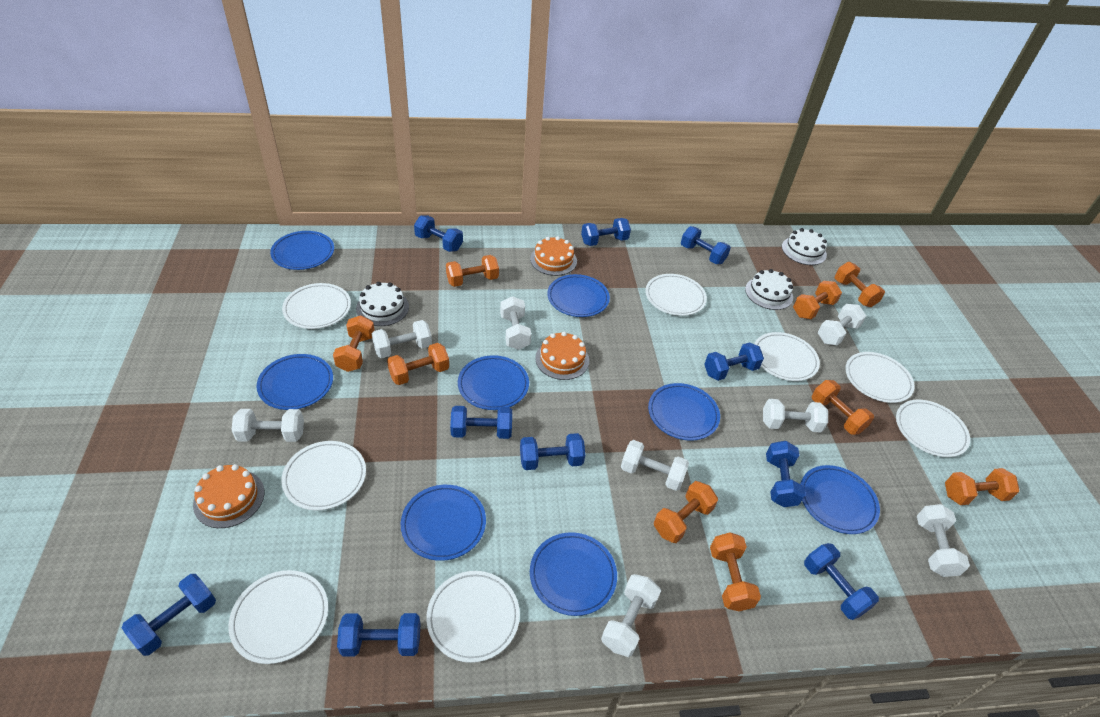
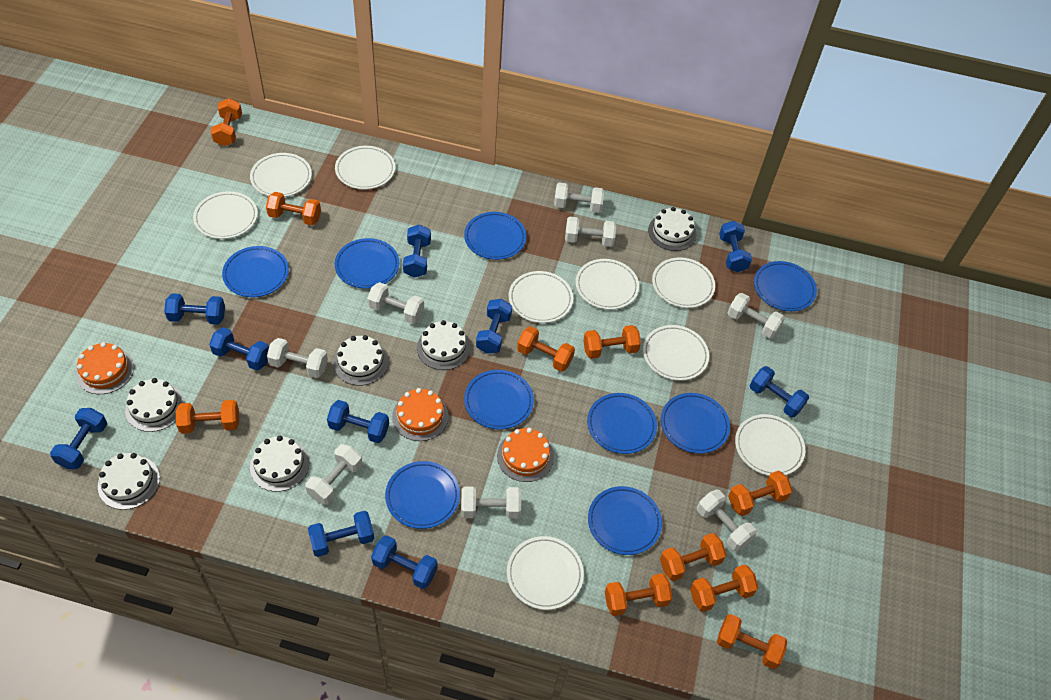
blue plate: 8 -> 9
orange dumbbell: 9 -> 10
white cake: 3 -> 6
white plate: 8 -> 9

